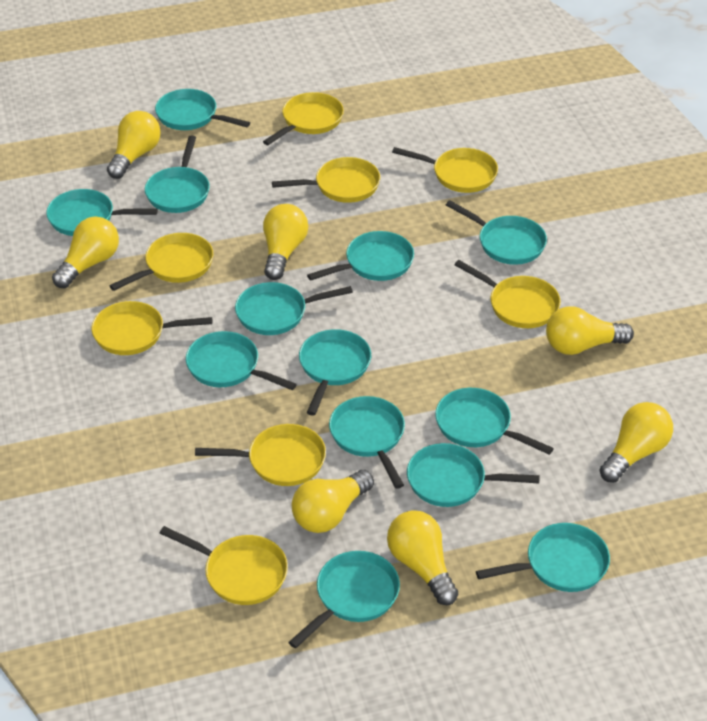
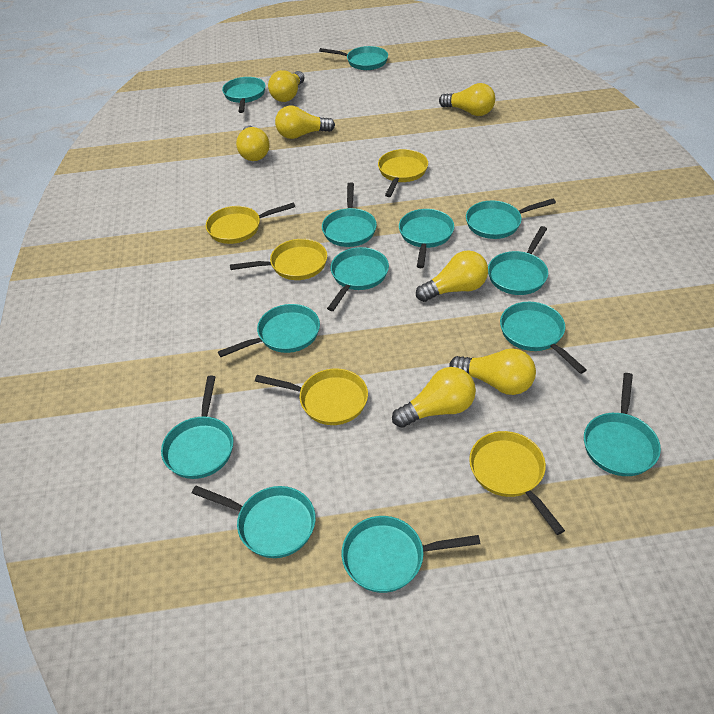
yellow pan: 8 -> 5

